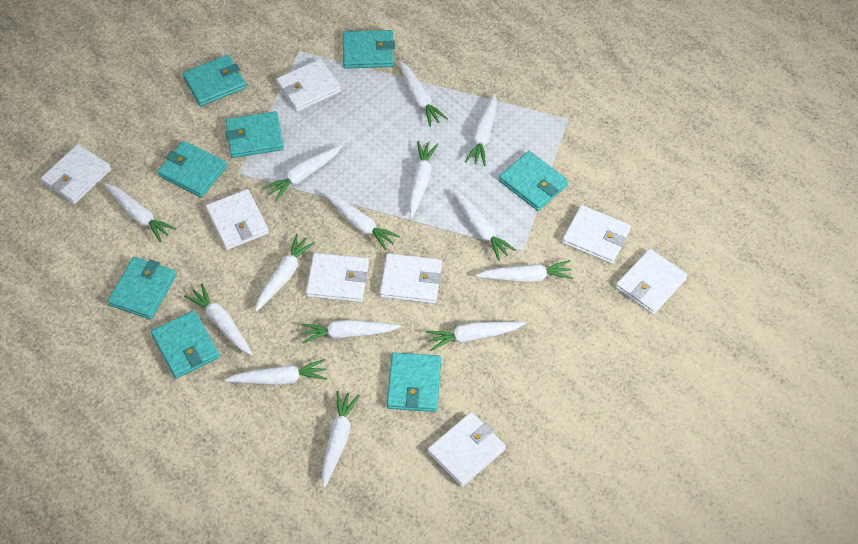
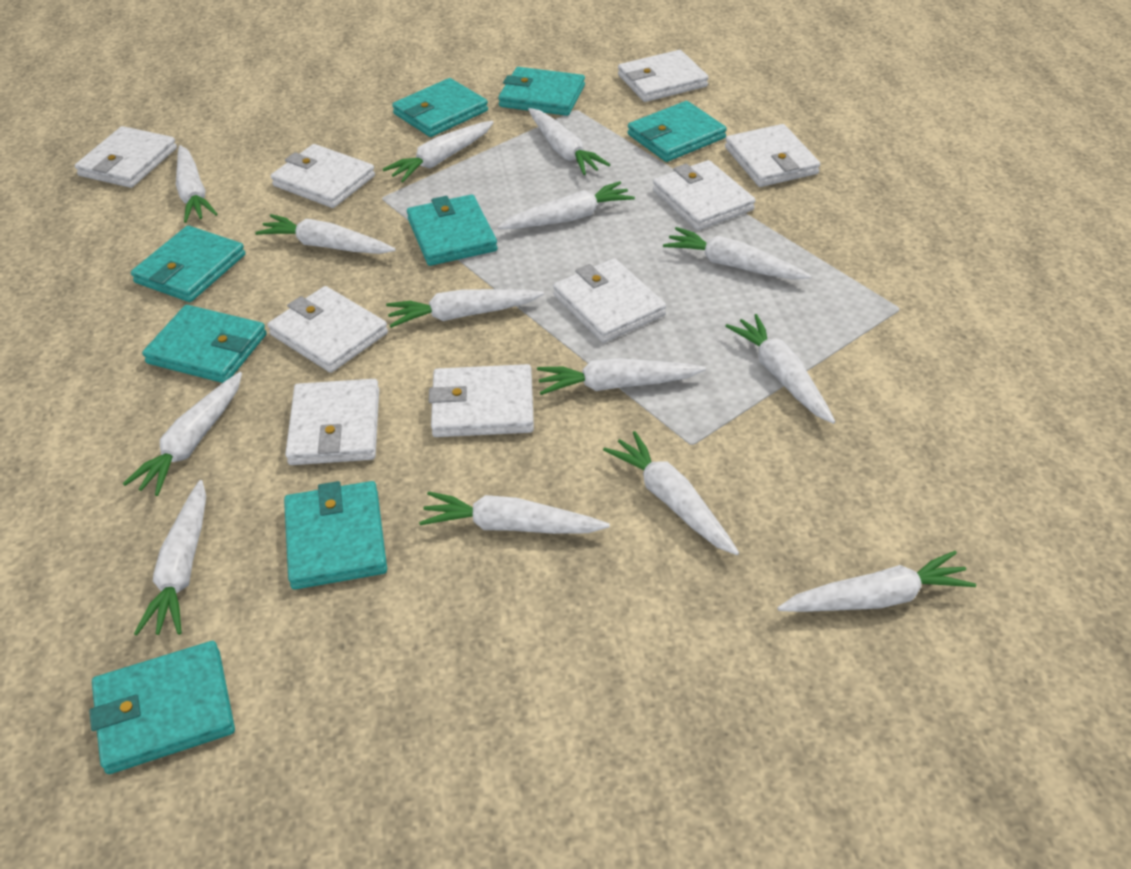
white wallet: 8 -> 9

